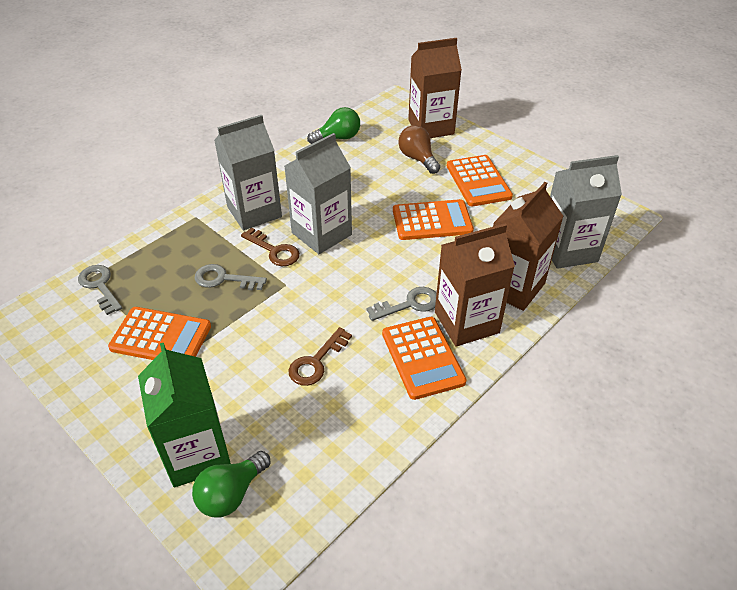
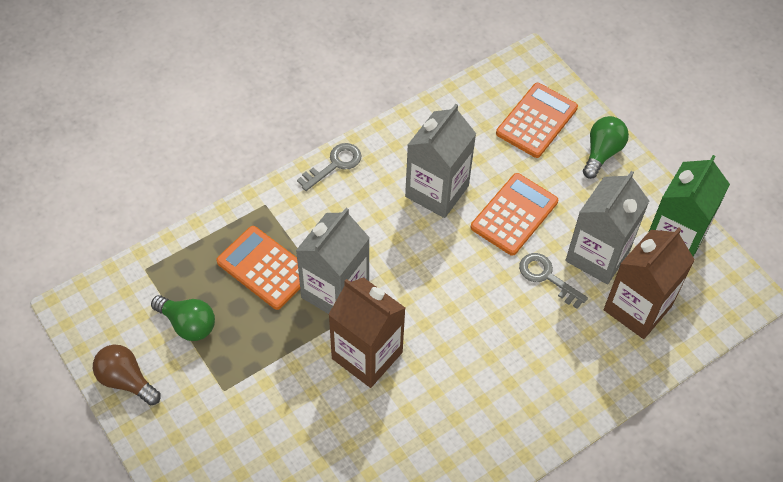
brown carton: 3 -> 2
brown key: 2 -> 0
grey key: 3 -> 2
orange calculator: 4 -> 3

